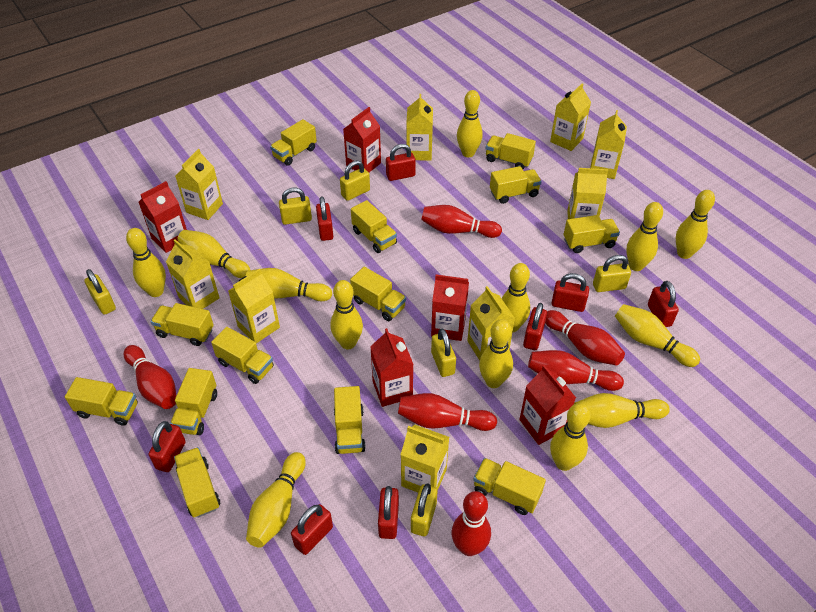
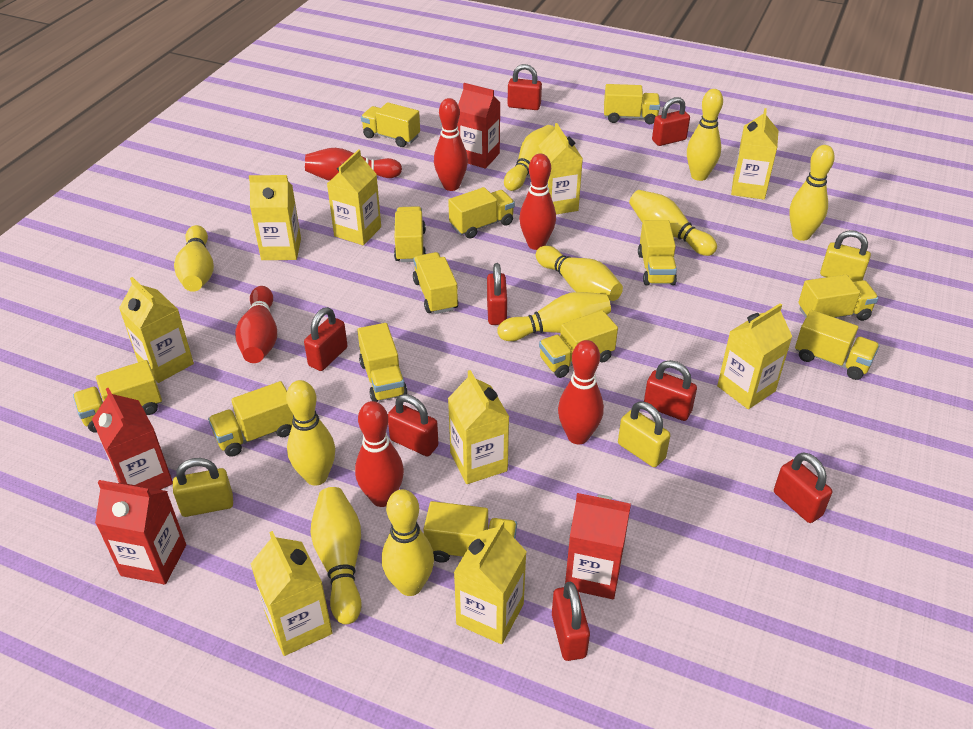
red carton: 5 -> 4
yellow bowling pin: 13 -> 10
yellow padlock: 6 -> 3

